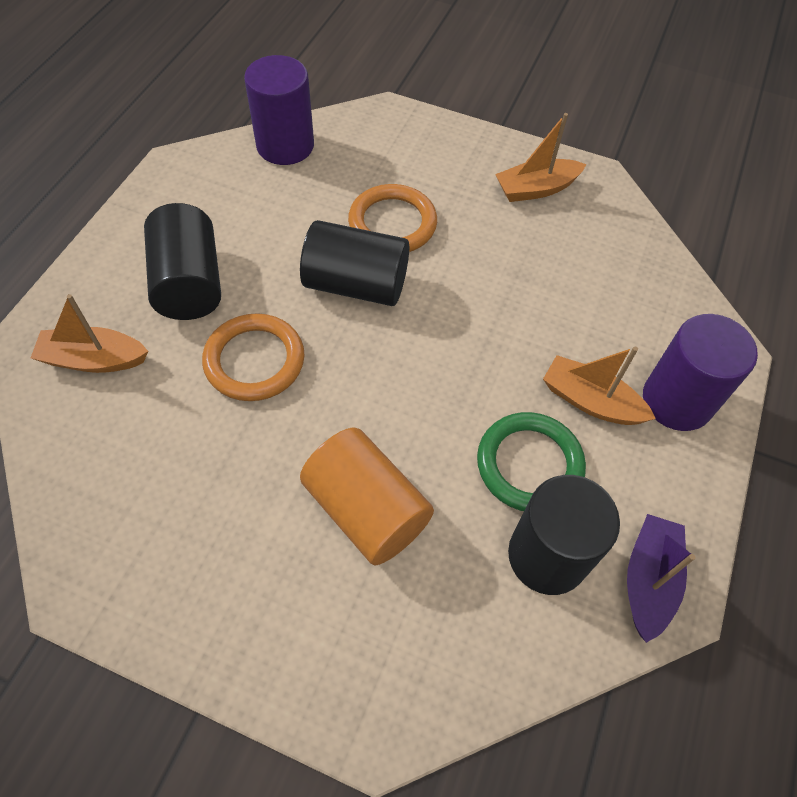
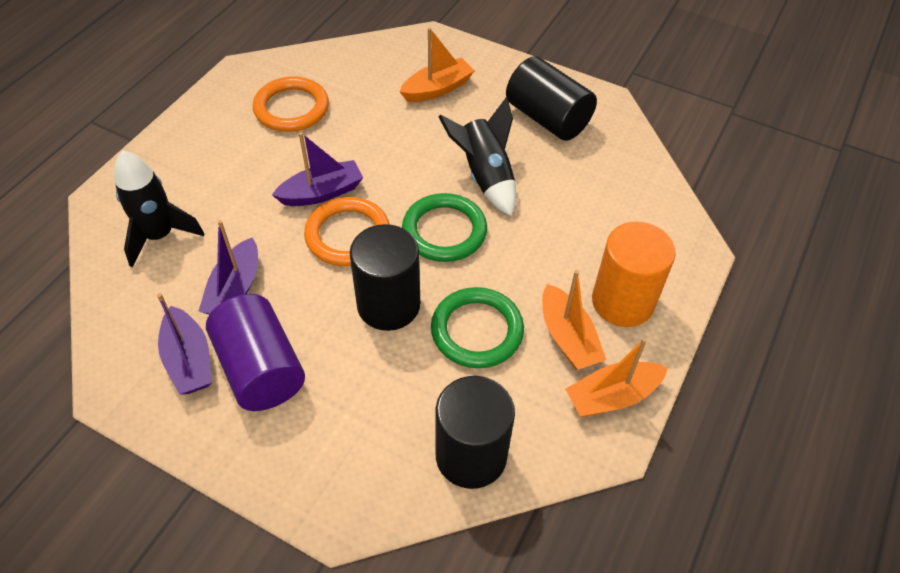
black rocket: 0 -> 2
green ring: 1 -> 2
purple boat: 1 -> 3
purple cylinder: 2 -> 1

